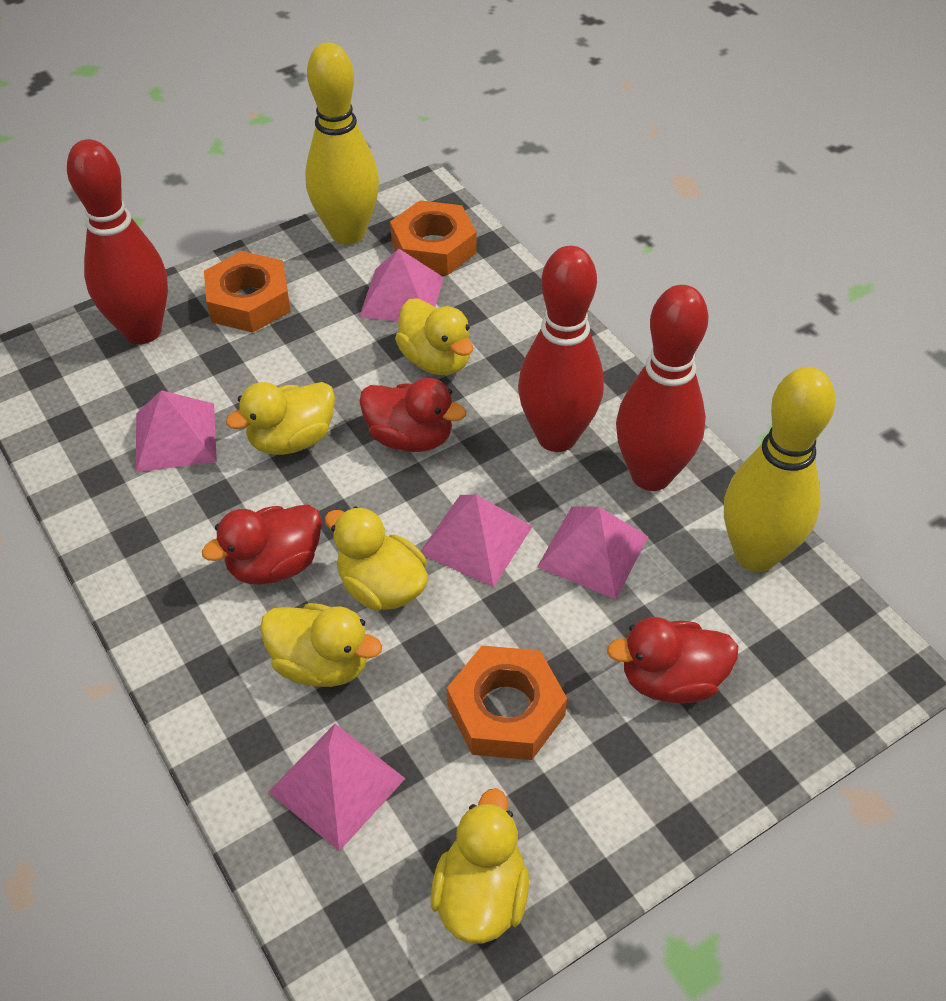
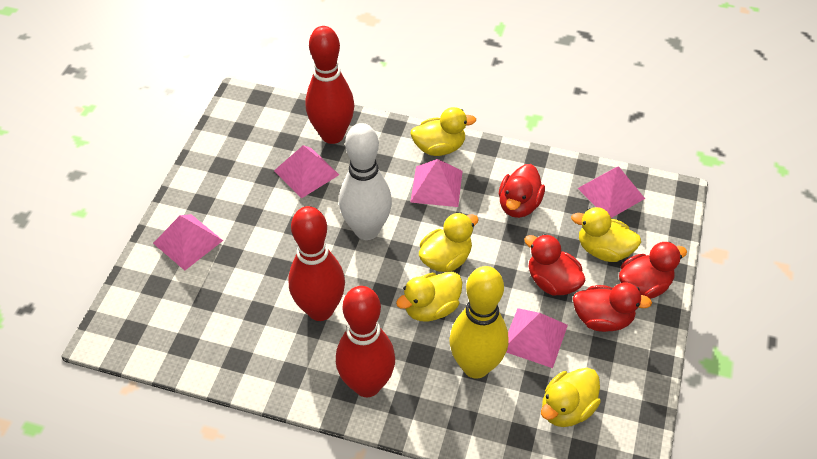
orange nut: 3 -> 0
red duck: 3 -> 4
white bowling pin: 0 -> 1
yellow bowling pin: 2 -> 1

